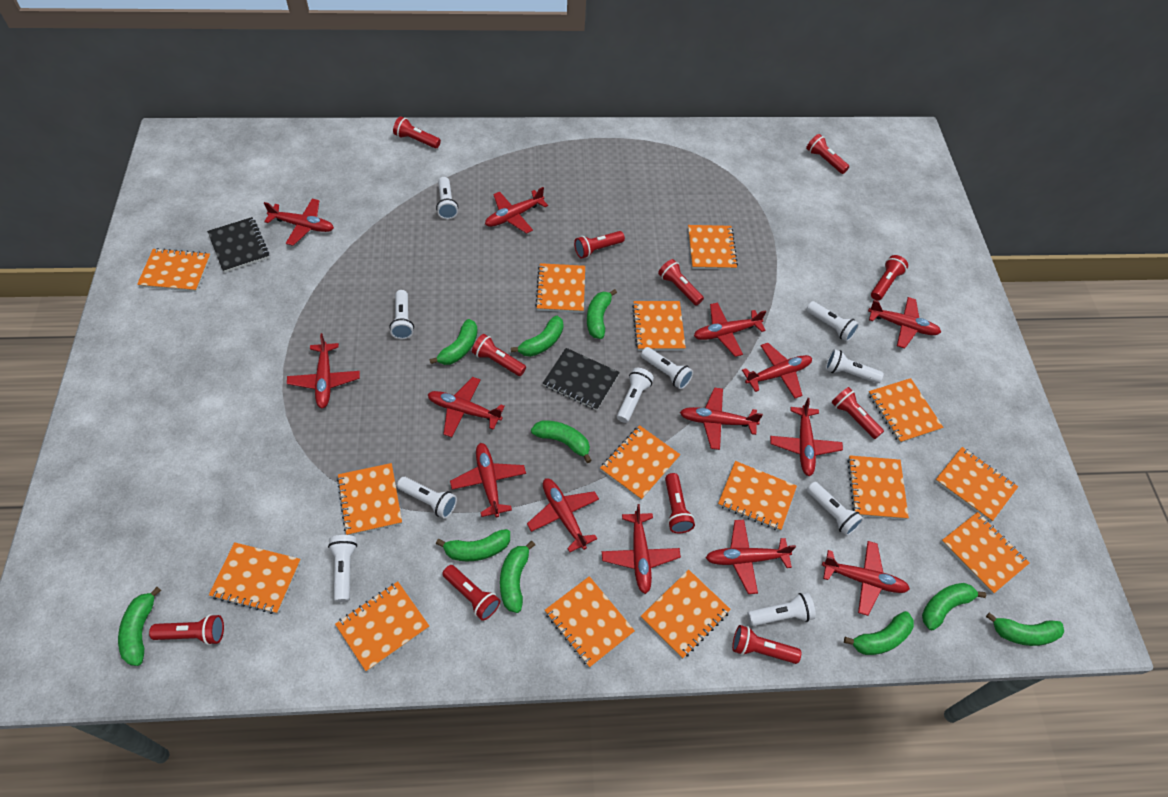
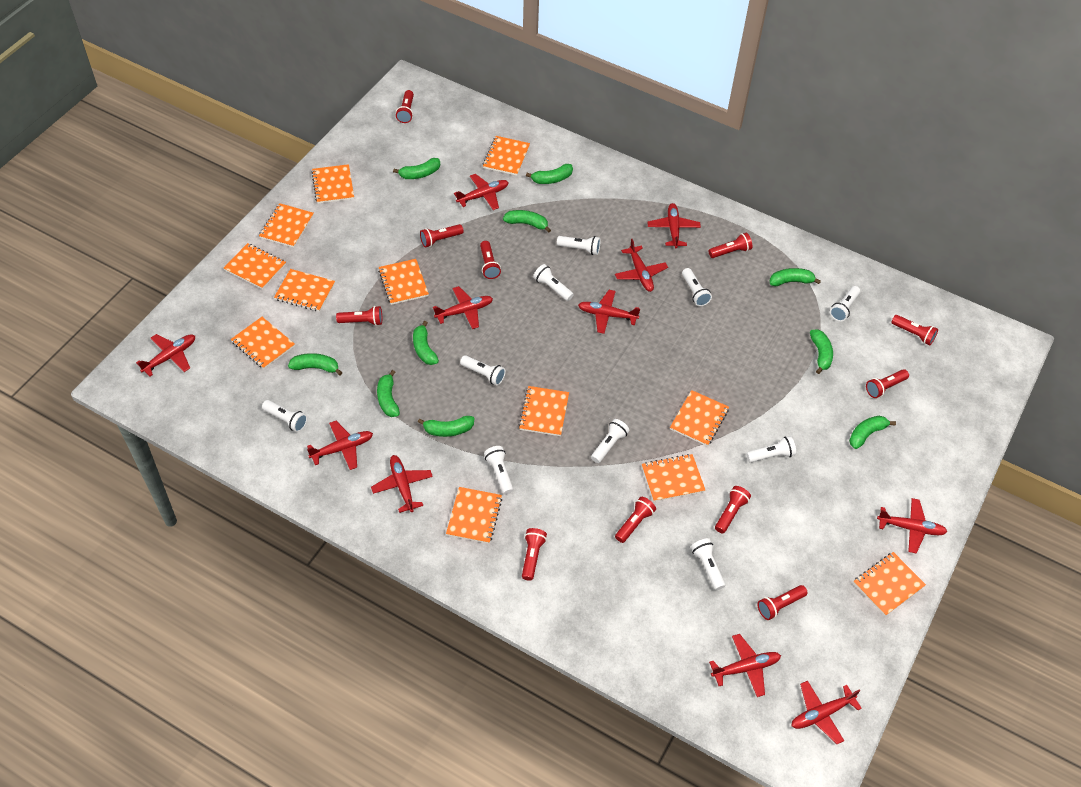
black notebook: 2 -> 0
orange notebook: 15 -> 12
red plane: 14 -> 11

